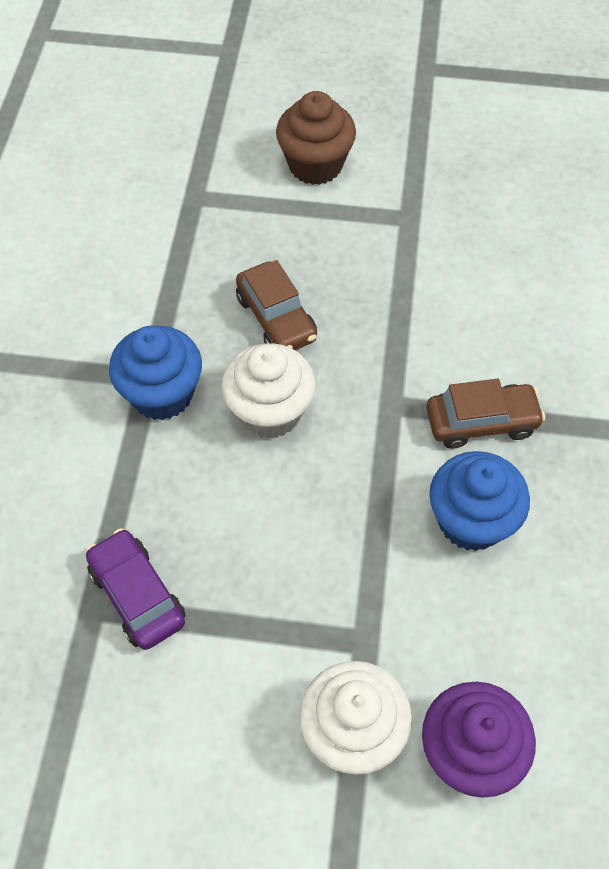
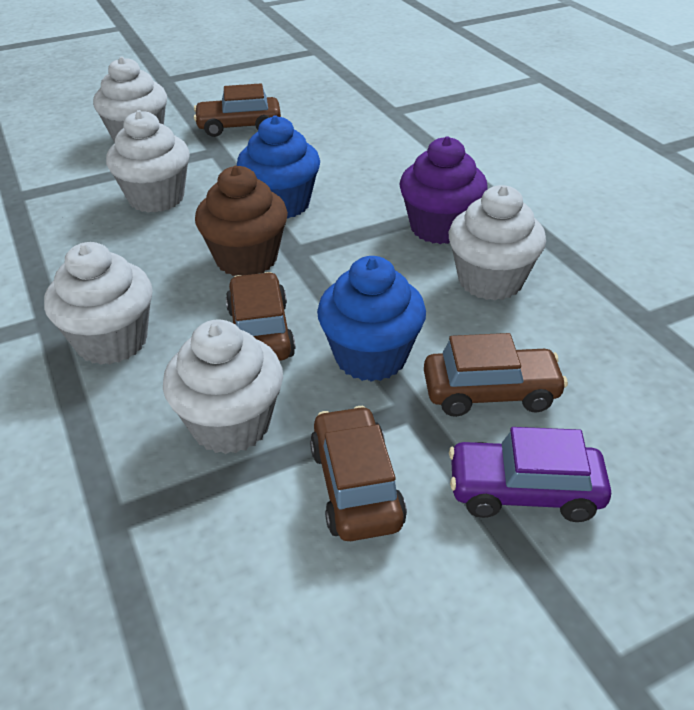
brown car: 2 -> 4
white cupcake: 2 -> 5

